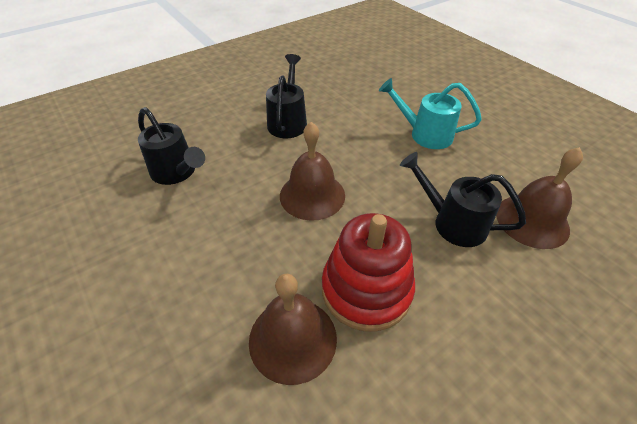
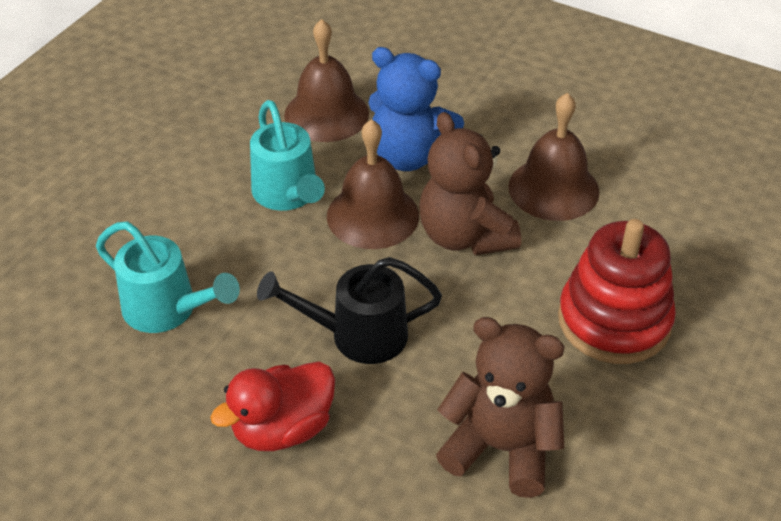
black watering can: 3 -> 1
blue teddy bear: 0 -> 1
brown teddy bear: 0 -> 2
red duck: 0 -> 1
turquoise watering can: 1 -> 2

